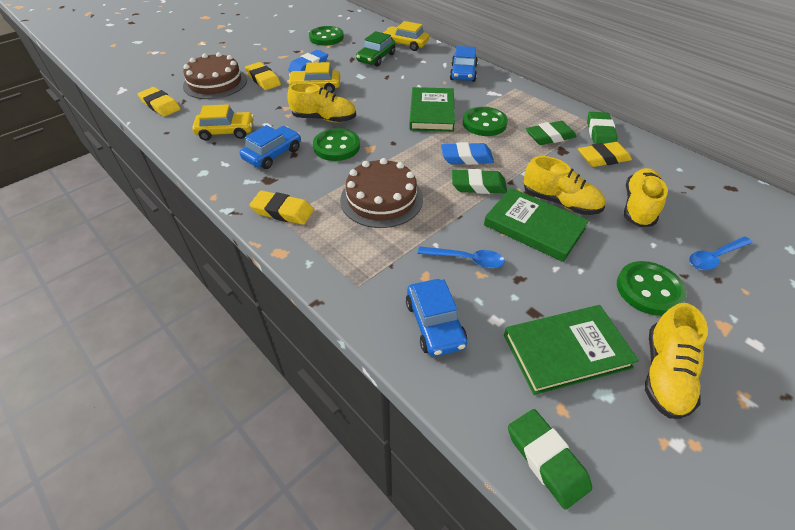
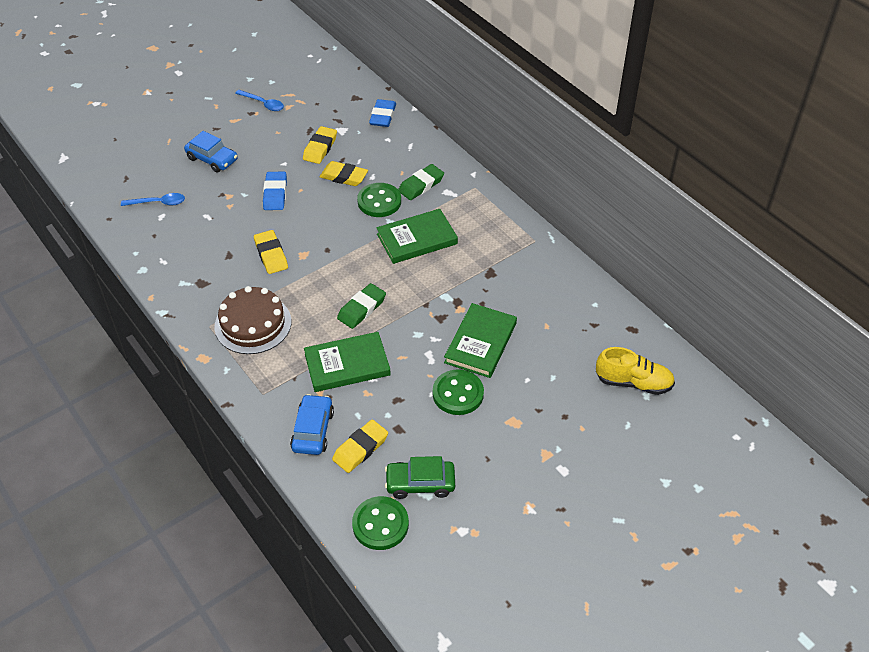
blue car: 3 -> 2
brown cake: 2 -> 1
green button: 4 -> 3
green eraser: 4 -> 2
yellow car: 3 -> 0
yellow shoe: 4 -> 1

